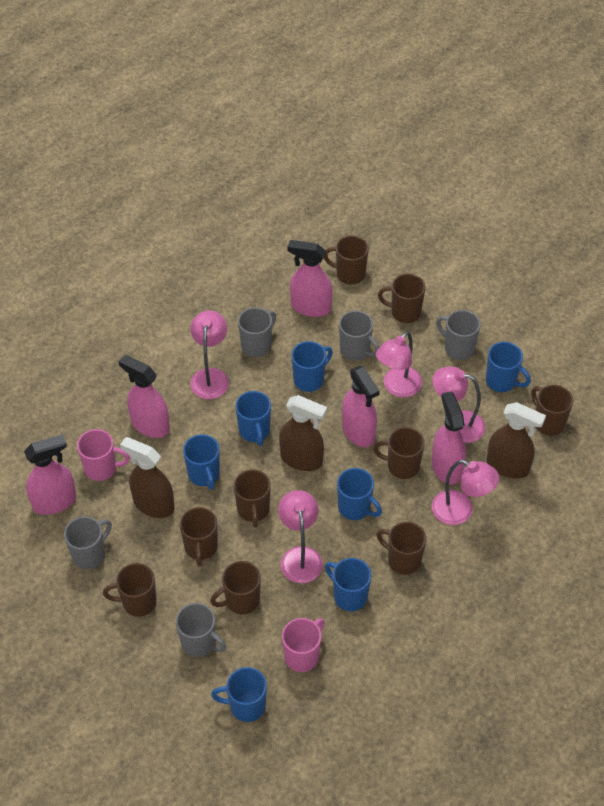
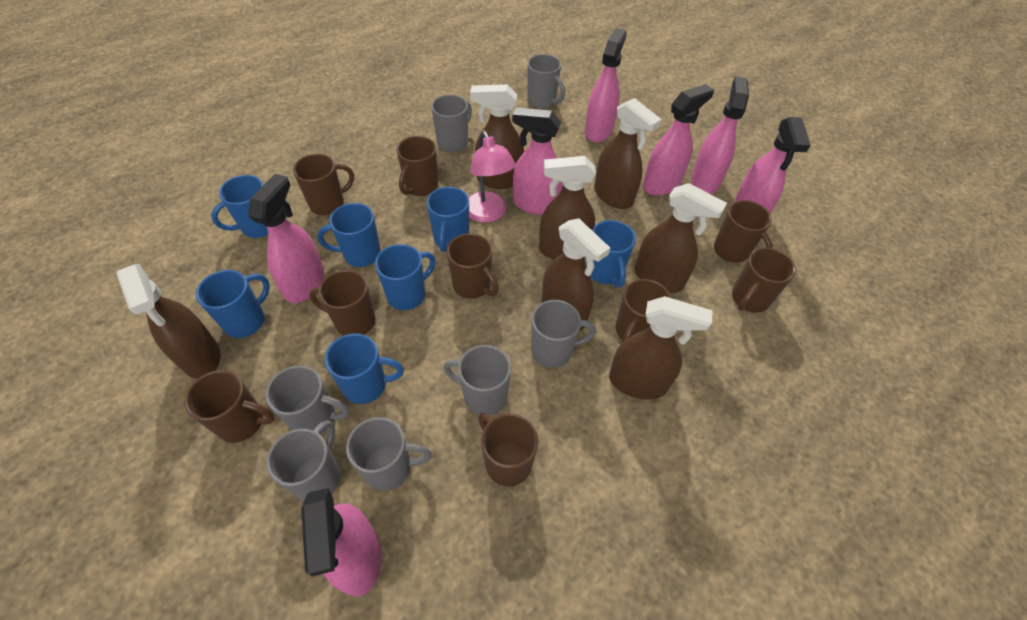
brown spray bottle: 3 -> 7
grey mug: 5 -> 7
pink lamp: 5 -> 1
pink mug: 2 -> 0
pink spray bottle: 5 -> 7

